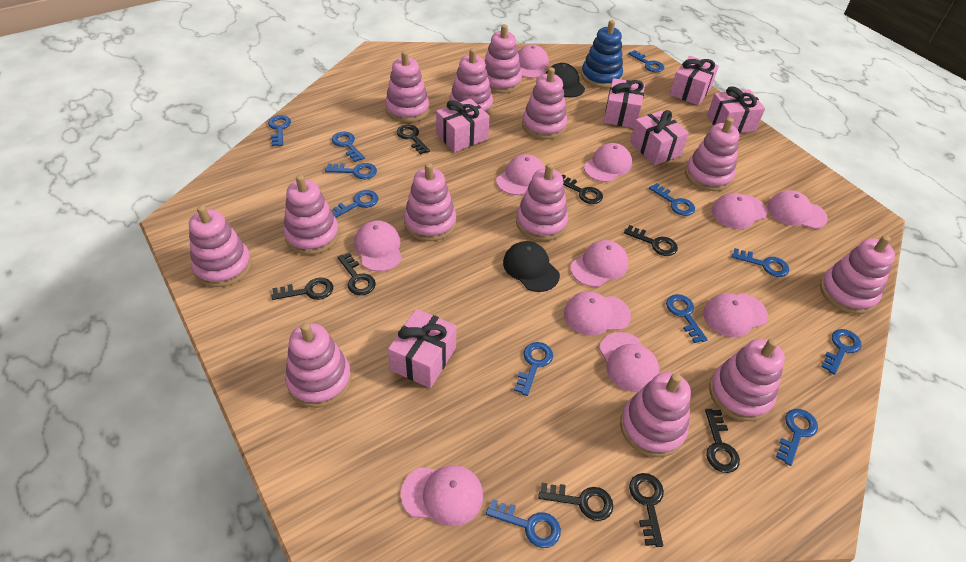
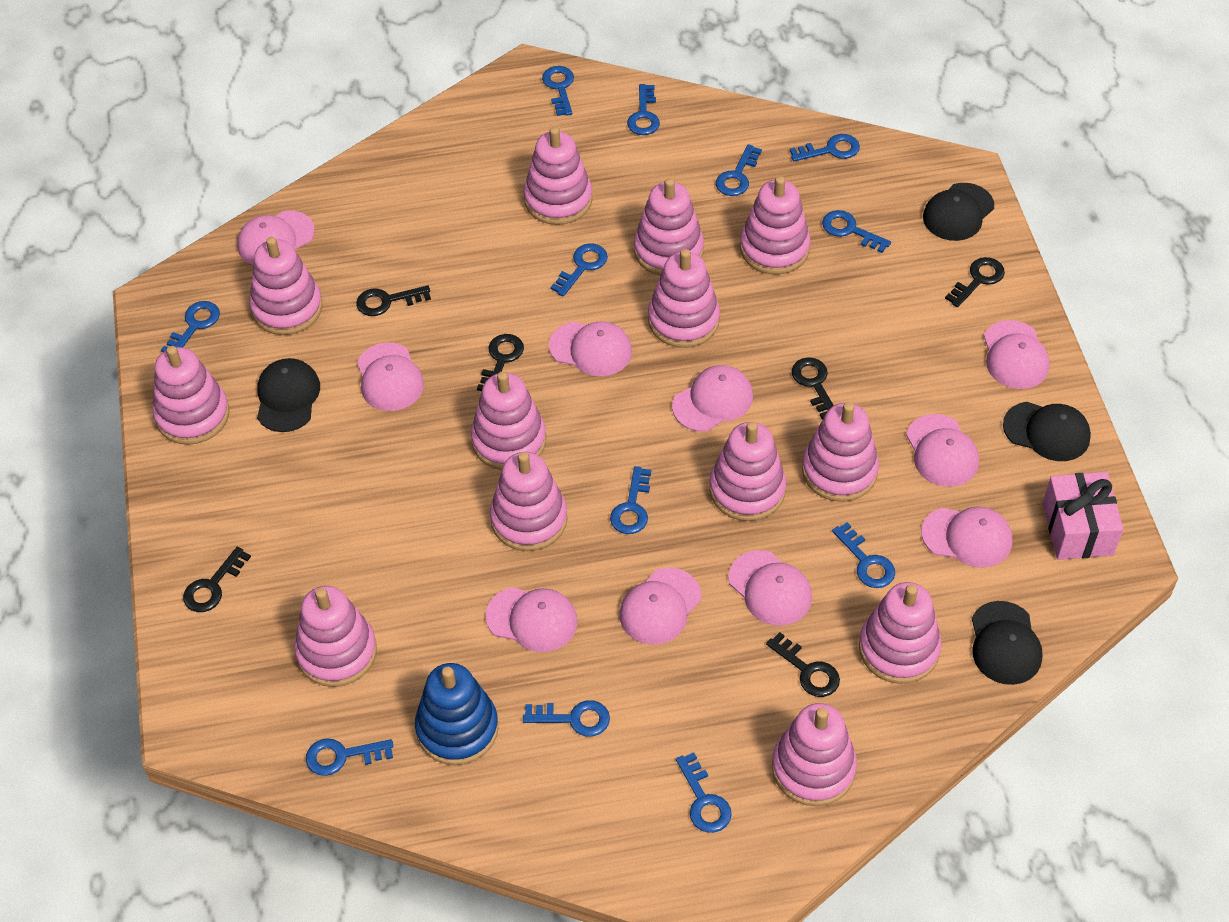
black cap: 2 -> 4
black key: 8 -> 6
pink cap: 11 -> 10
pink gift: 6 -> 1

